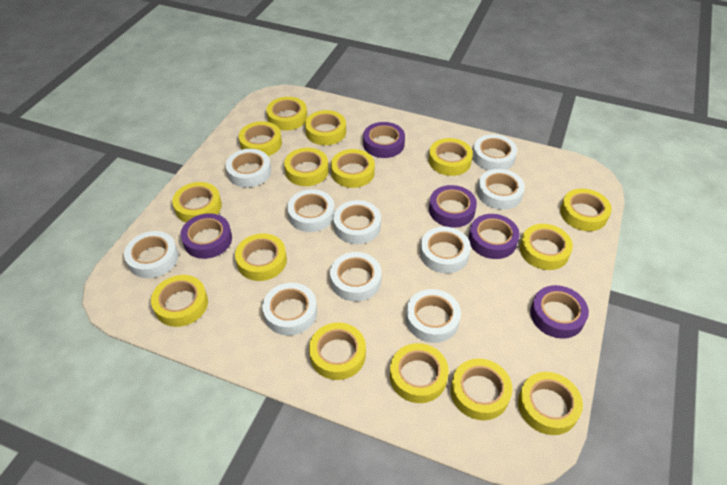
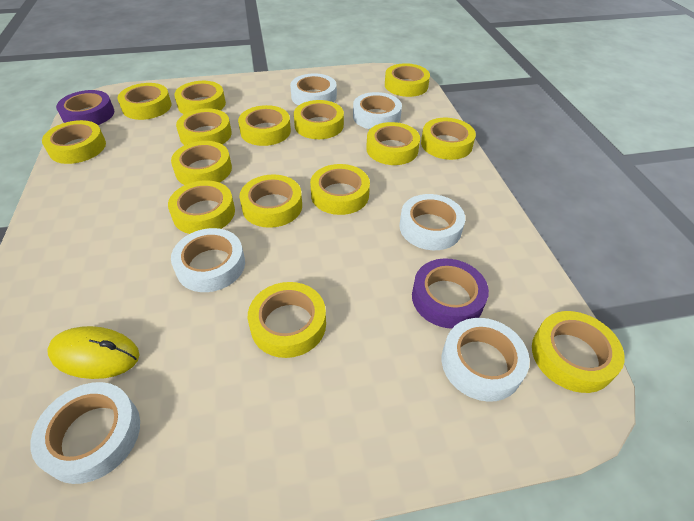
purple tape: 5 -> 2
white tape: 10 -> 6
yellow mouse: 0 -> 1

